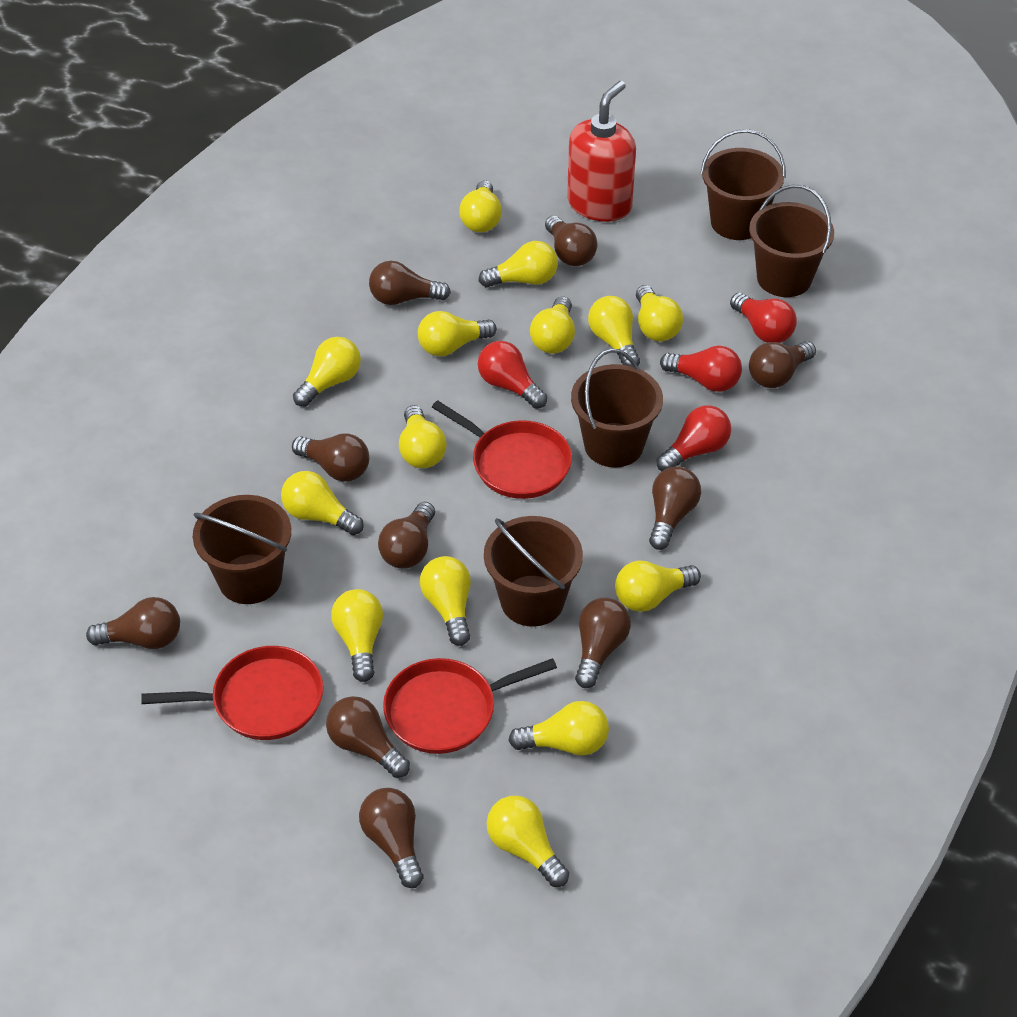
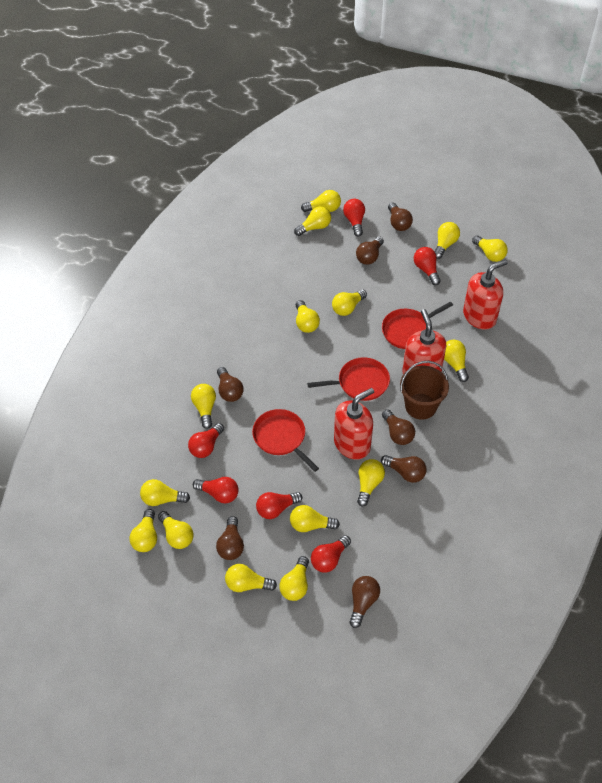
brown bucket: 5 -> 1
brown light bulb: 10 -> 7
red light bulb: 4 -> 6
red soap dispenser: 1 -> 3
yellow light bulb: 14 -> 15

